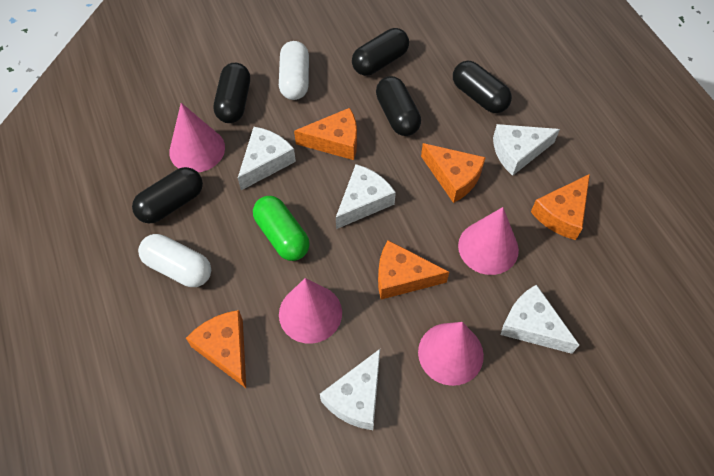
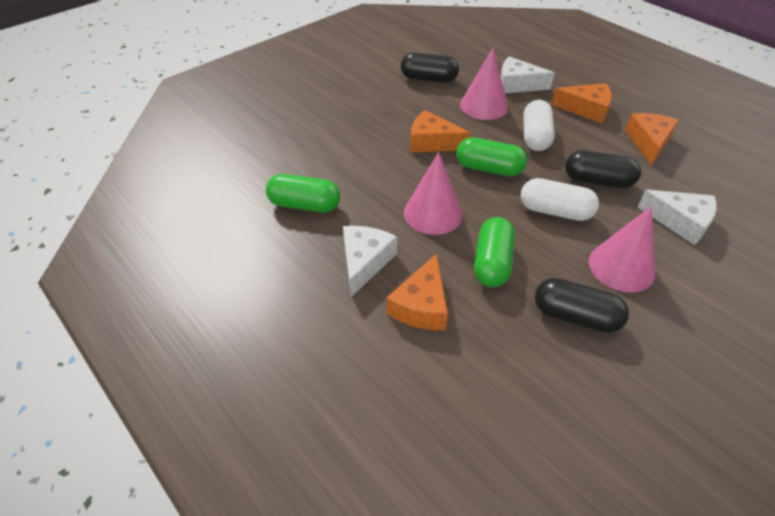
black capsule: 5 -> 3
green capsule: 1 -> 3
orange cheese: 5 -> 4
pink cone: 4 -> 3
white cheese: 5 -> 3

